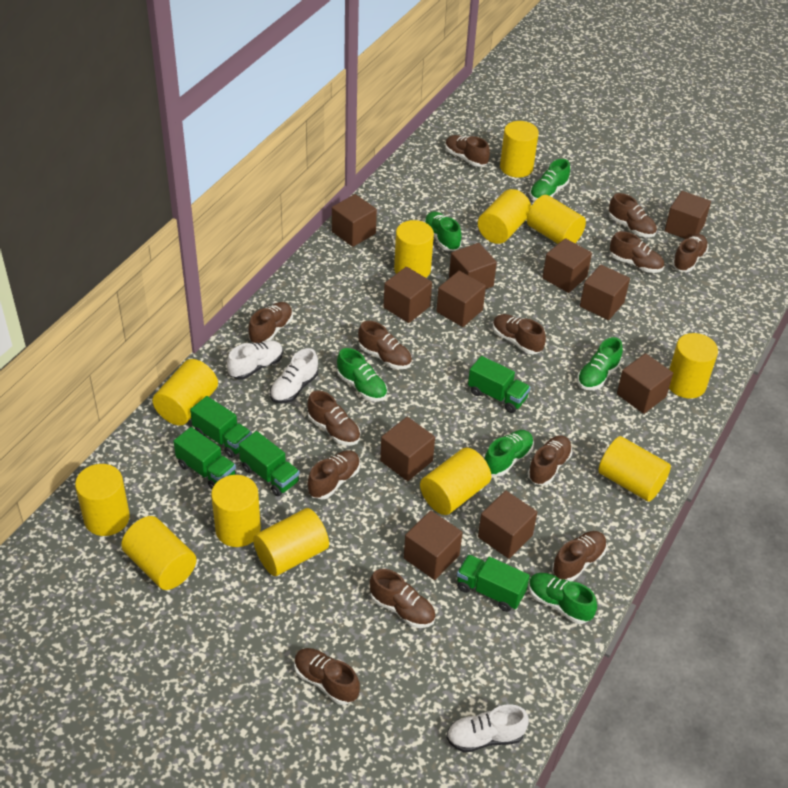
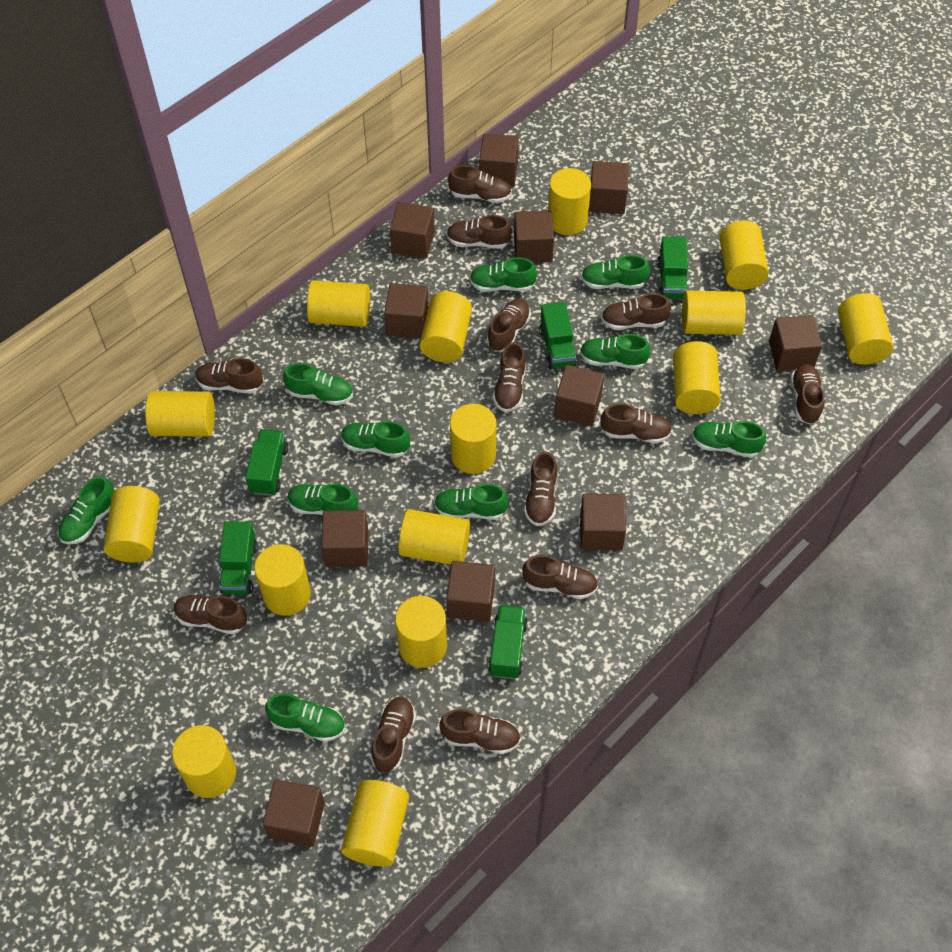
green shoe: 6 -> 10
white shoe: 3 -> 0
yellow cylinder: 12 -> 15

